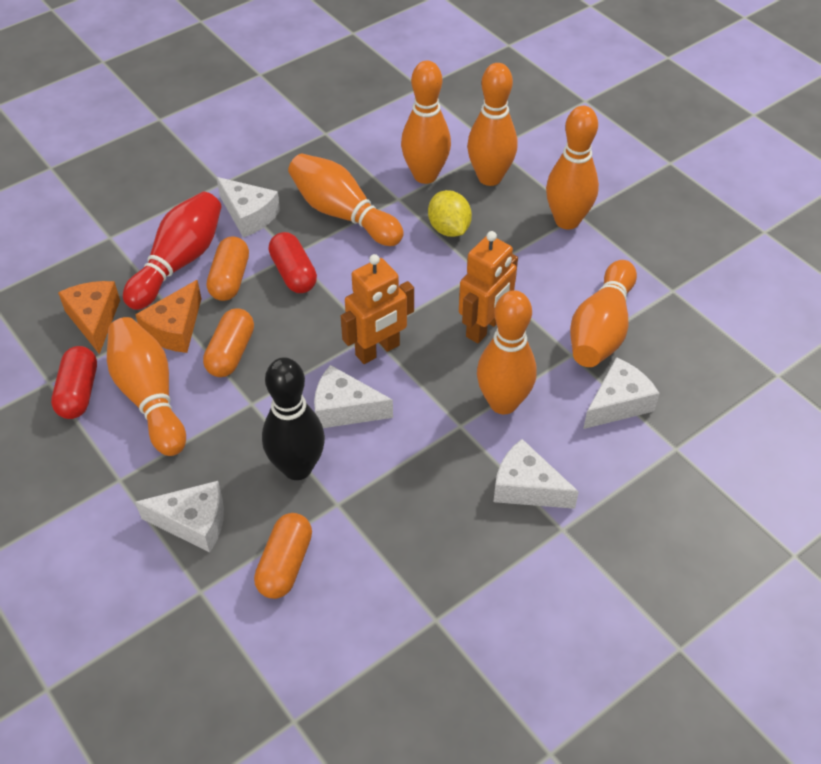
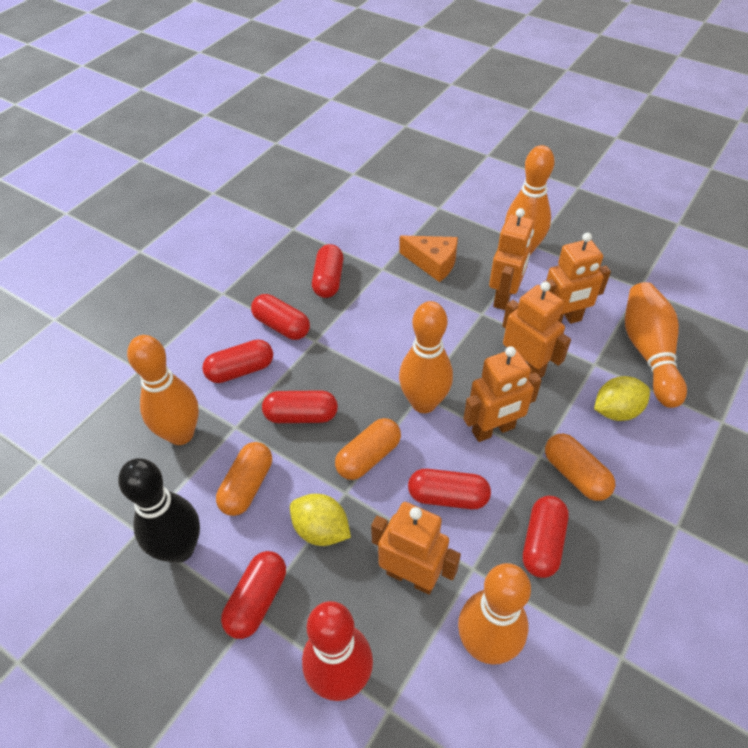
orange bowling pin: 7 -> 5
orange cheese: 2 -> 1
orange robot: 2 -> 5
red capsule: 2 -> 7
white cheese: 5 -> 0
yellow lemon: 1 -> 2

